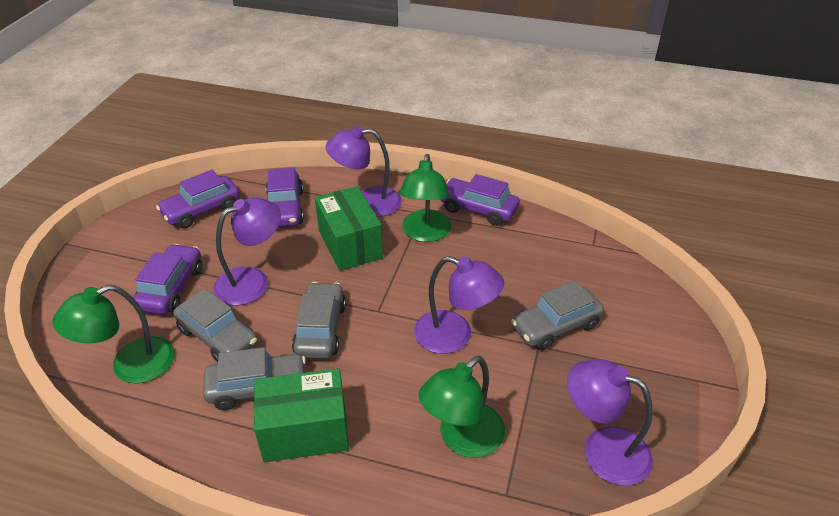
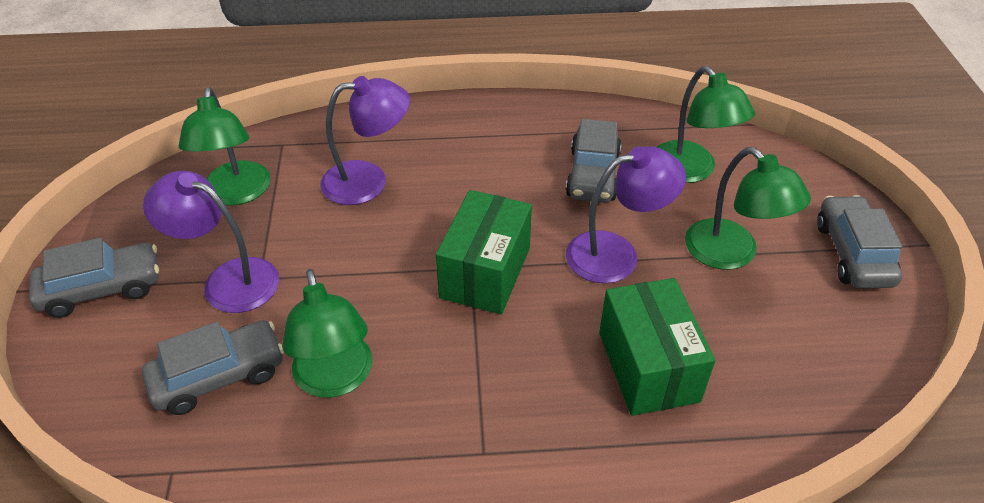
green lamp: 3 -> 4
purple car: 4 -> 0
purple lamp: 4 -> 3

